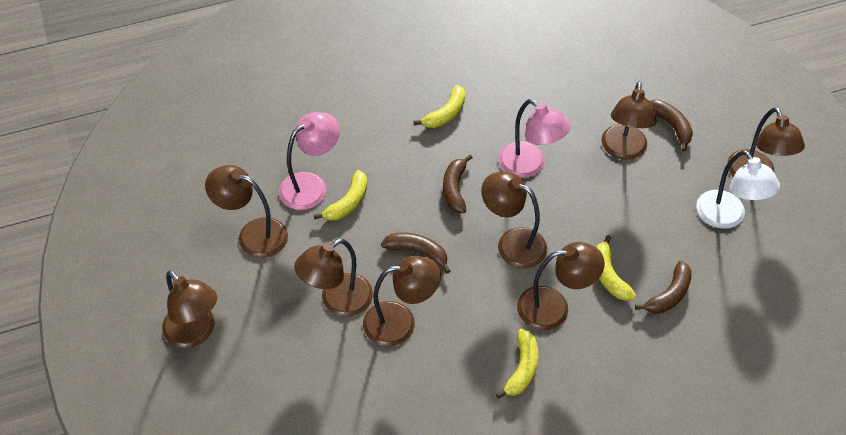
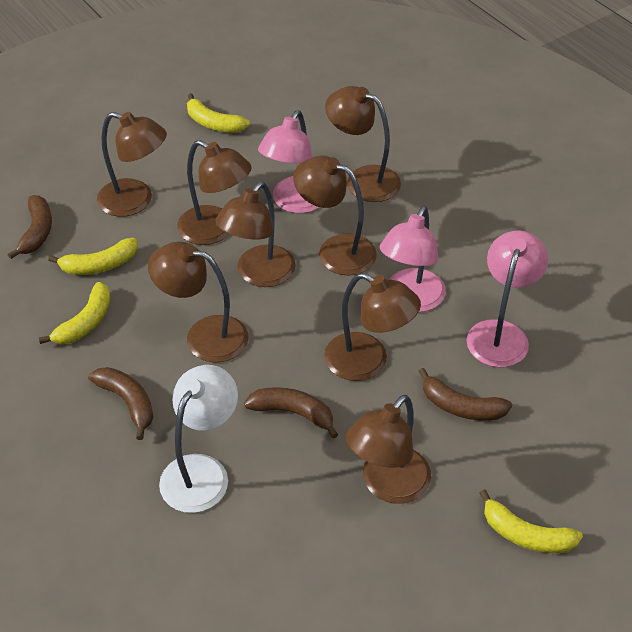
pink lamp: 2 -> 3

